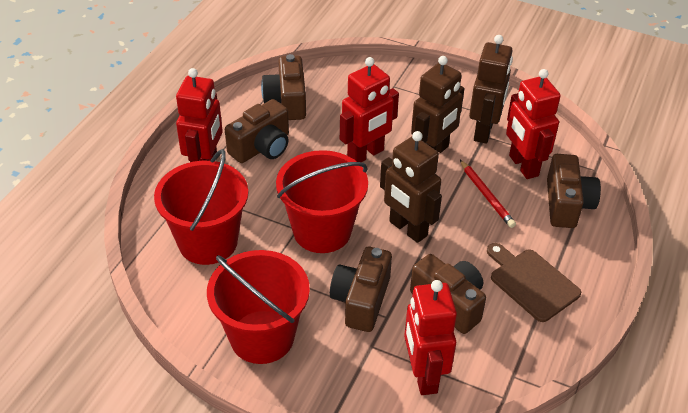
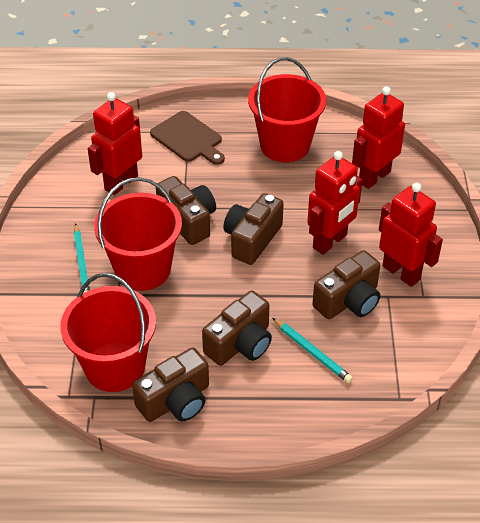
brown robot: 3 -> 0
red pencil: 1 -> 0
turquoise pencil: 0 -> 2

